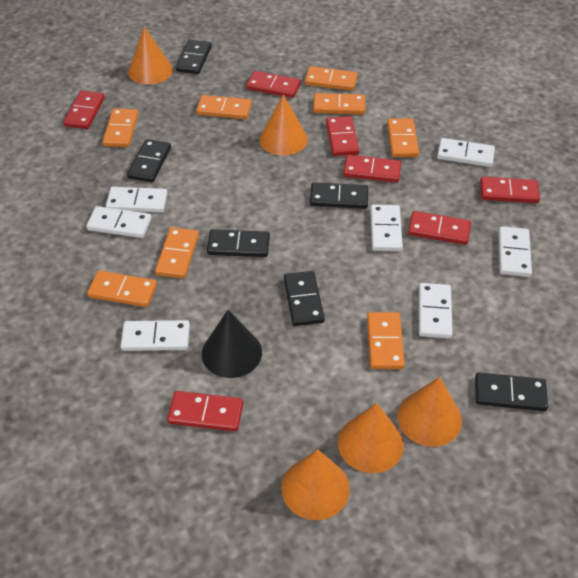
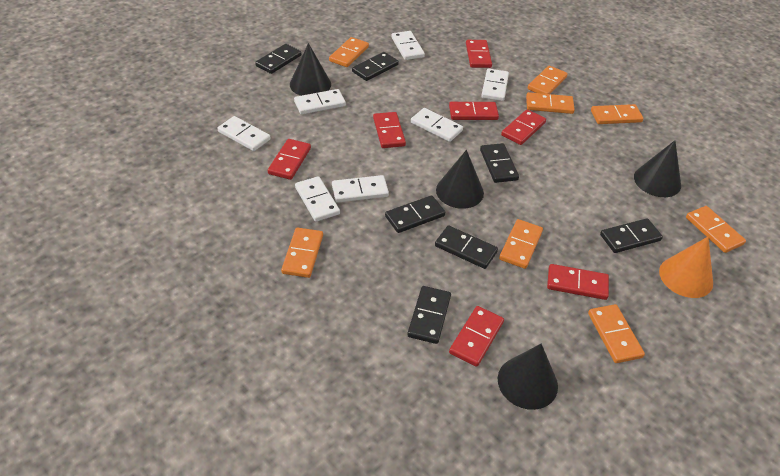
black cone: 1 -> 4
black domino: 6 -> 7
orange cone: 5 -> 1

